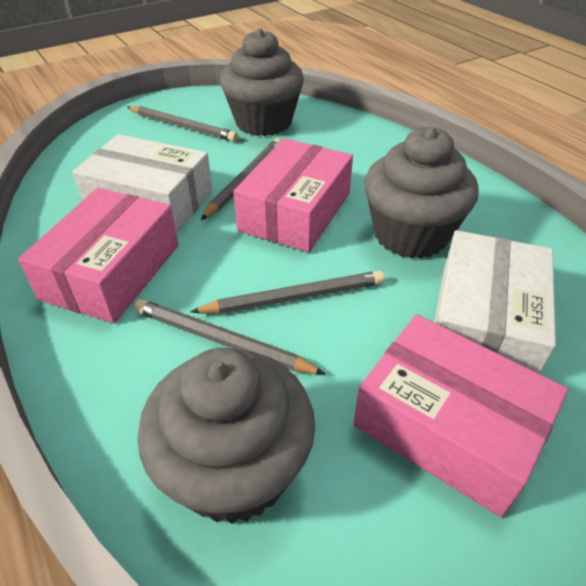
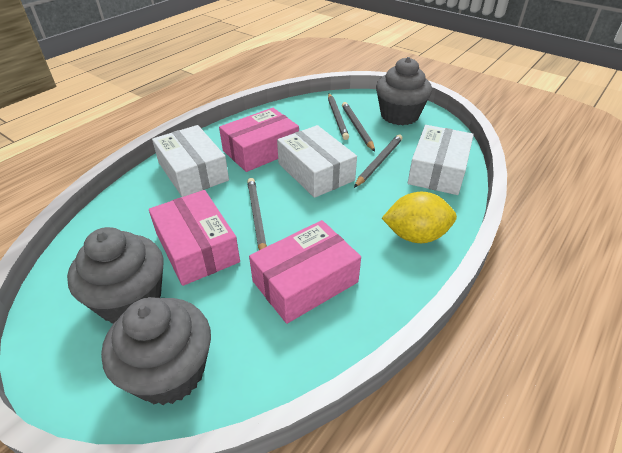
white box: 2 -> 3
yellow lemon: 0 -> 1

